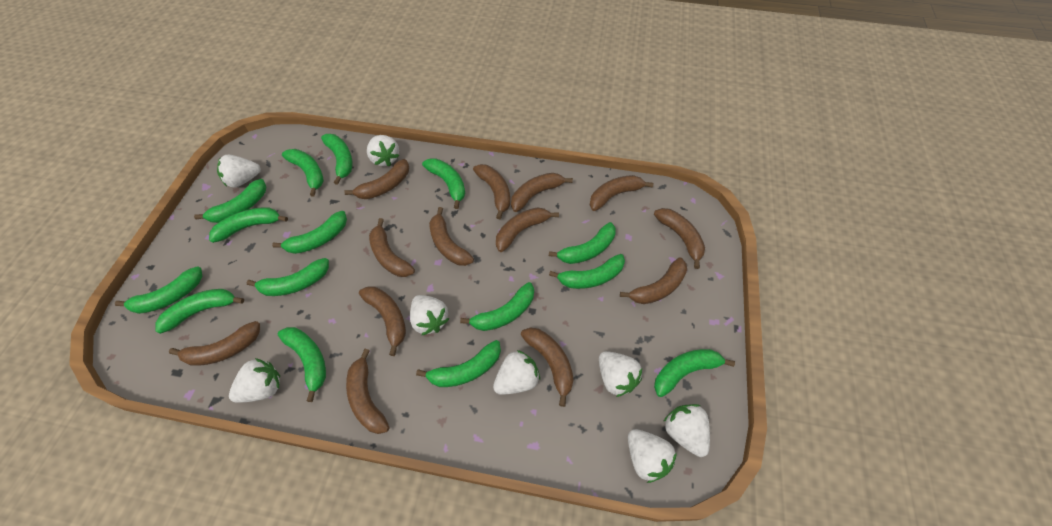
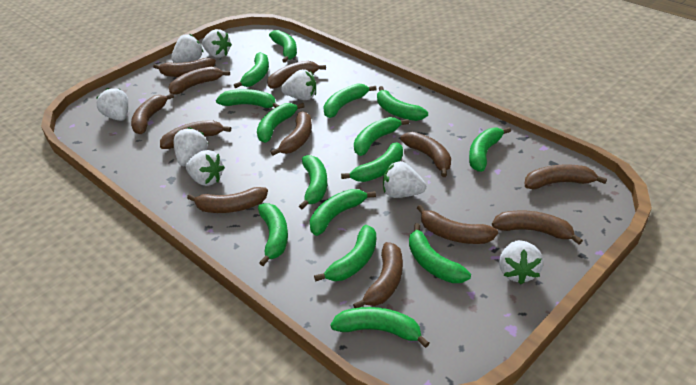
brown banana: 13 -> 12

